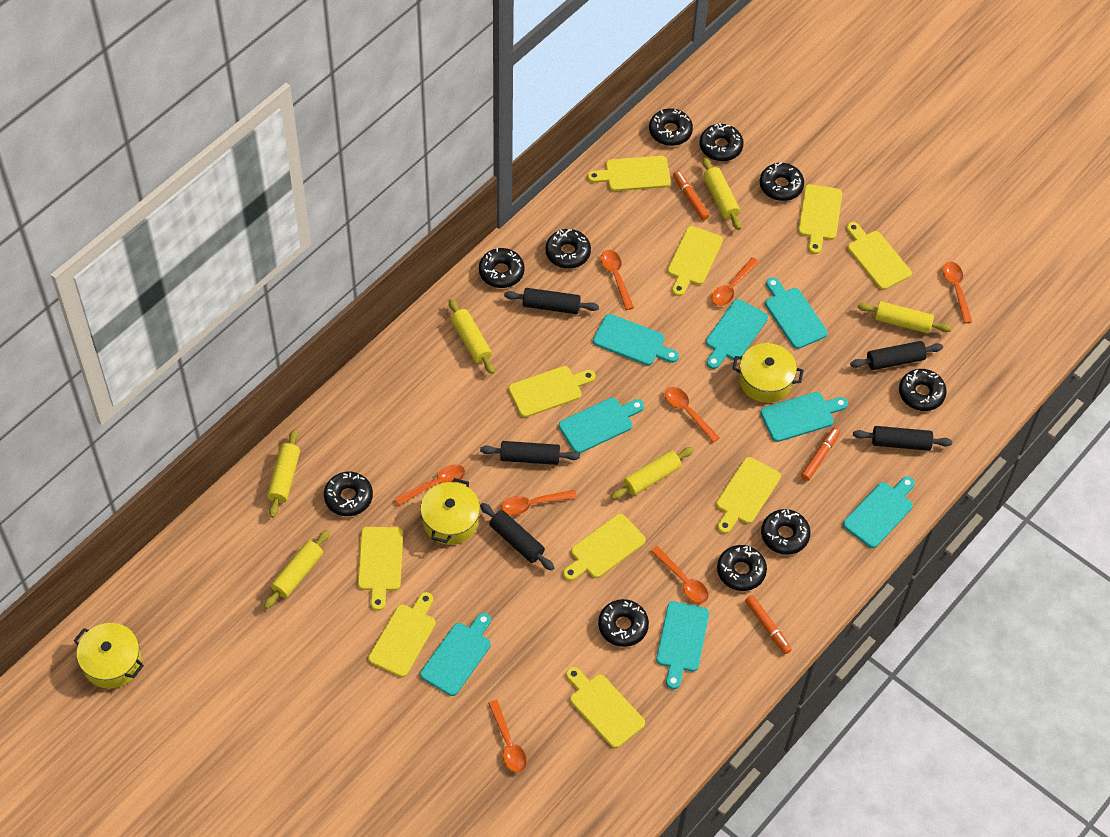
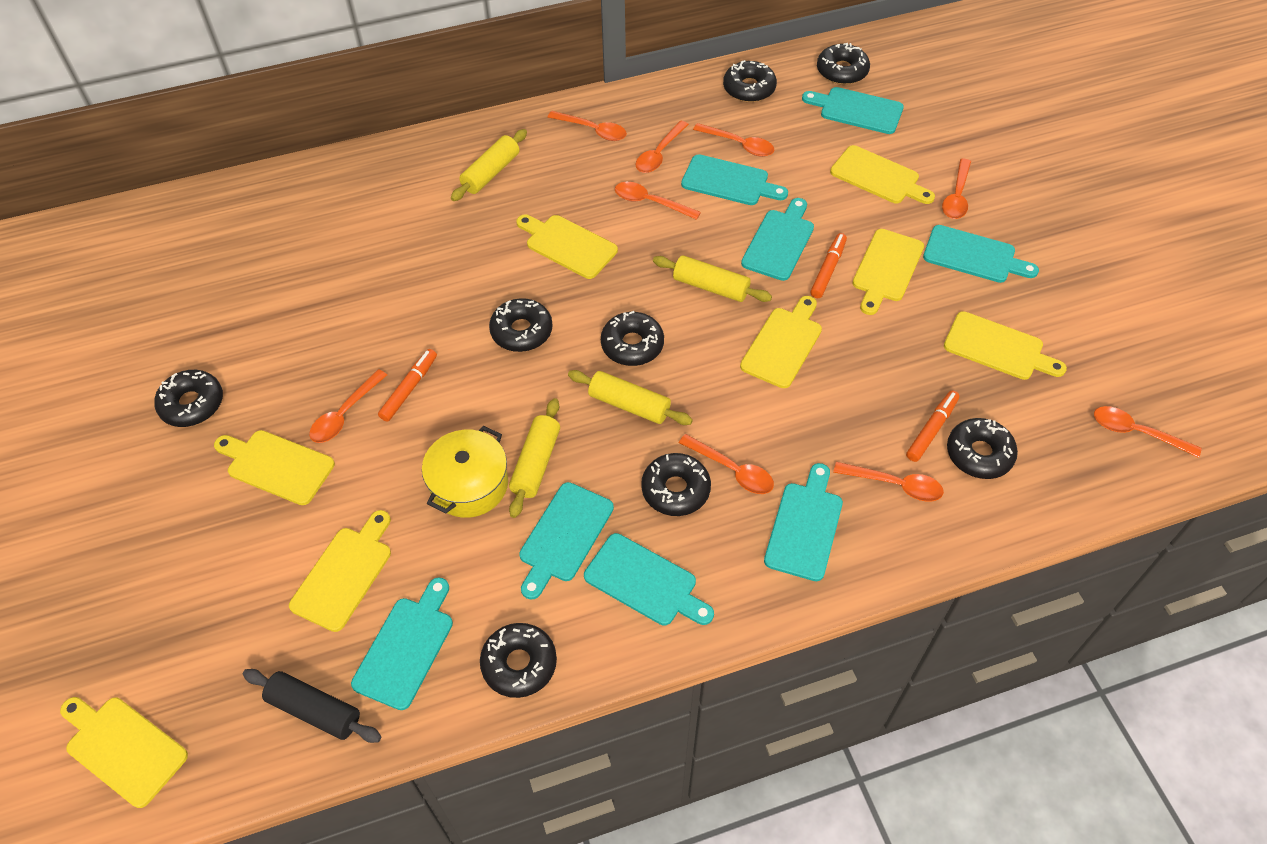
black donut: 10 -> 8
black rolling pin: 5 -> 1
orange spoon: 8 -> 9
yellow cutting board: 10 -> 8
yellow pot: 3 -> 1
yellow rolling pin: 6 -> 4

